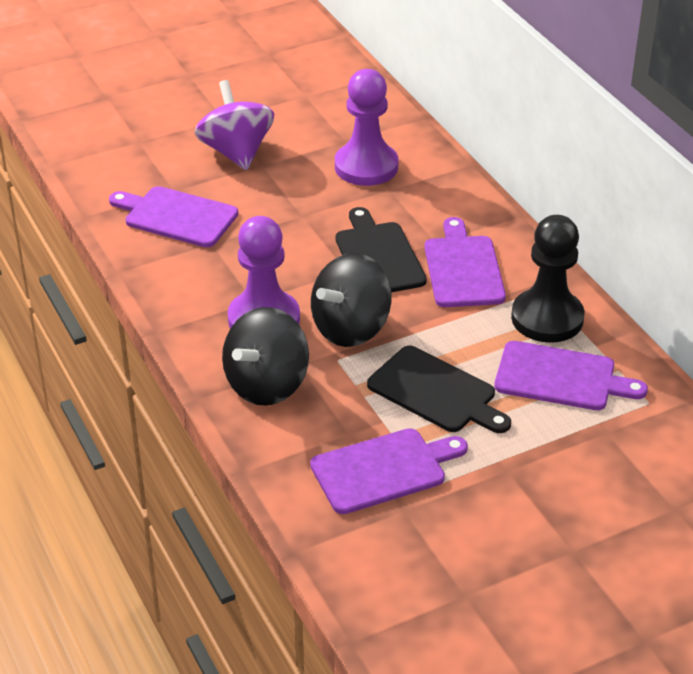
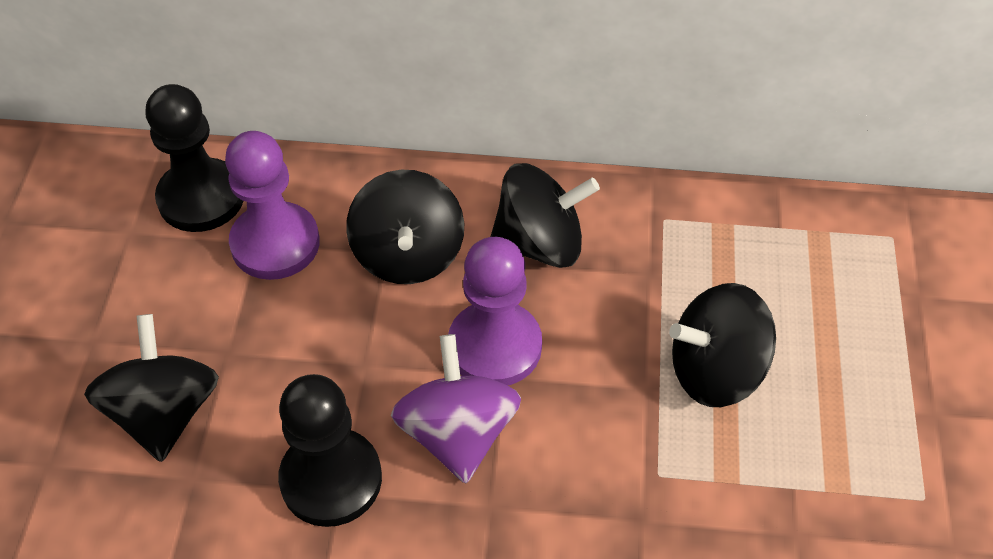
black cutting board: 2 -> 0
black pawn: 1 -> 2
black spinning top: 2 -> 4
purple cutting board: 4 -> 0

